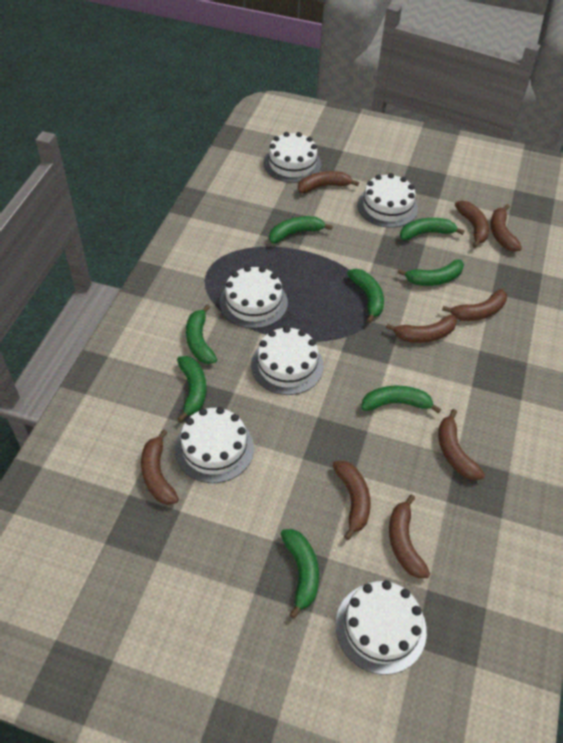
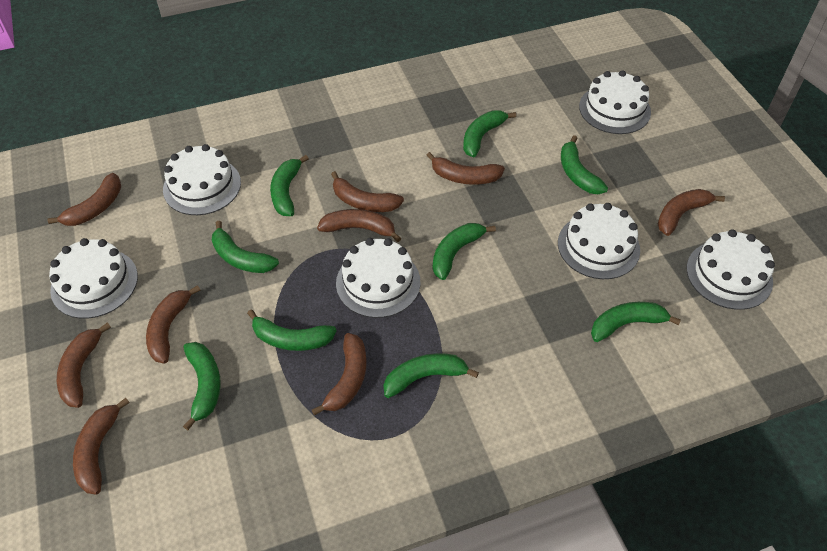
green banana: 8 -> 9

